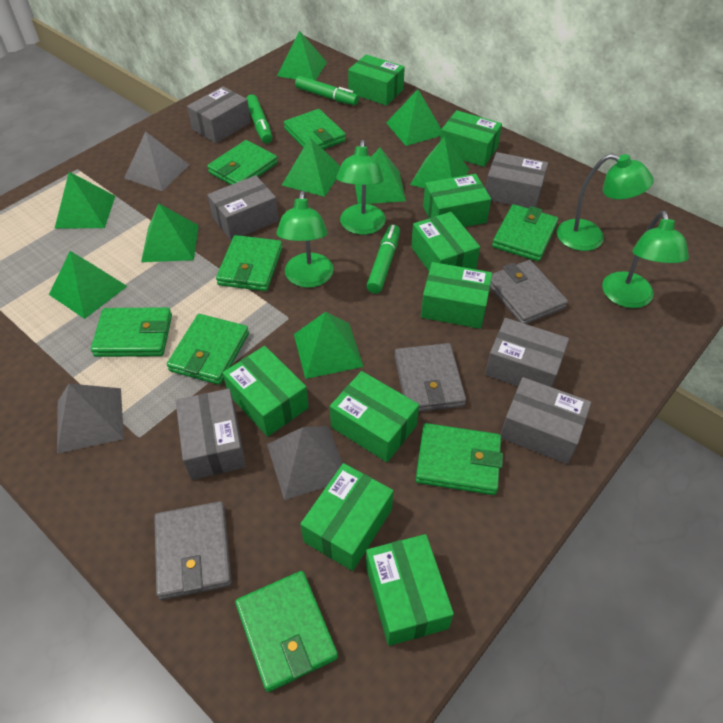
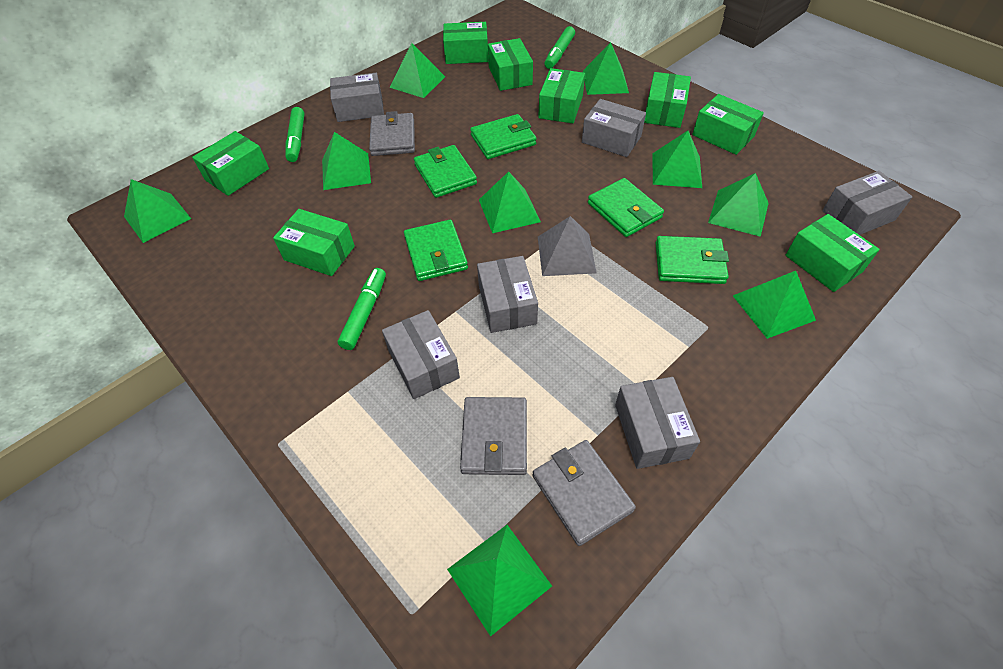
green box: 9 -> 8
green lamp: 4 -> 0
green wallet: 8 -> 5
grey pyramid: 3 -> 1

